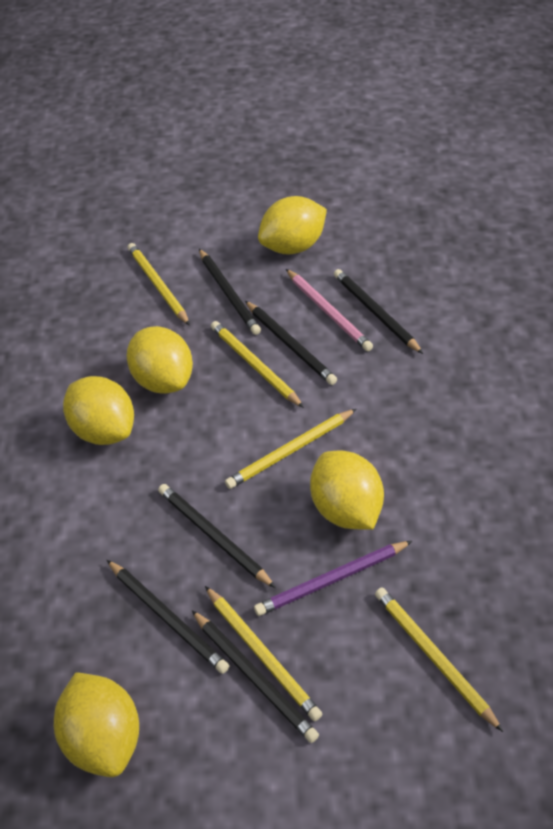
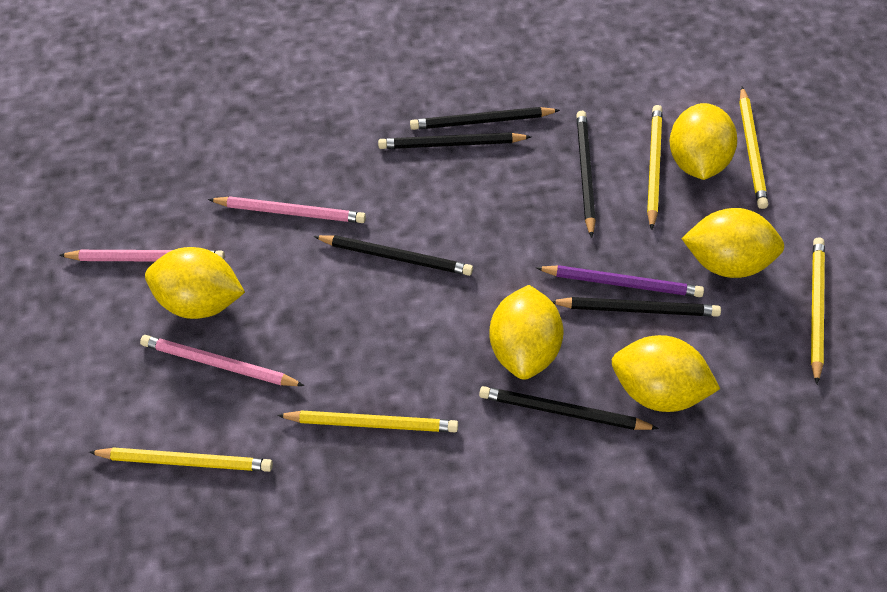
pink pencil: 1 -> 3

